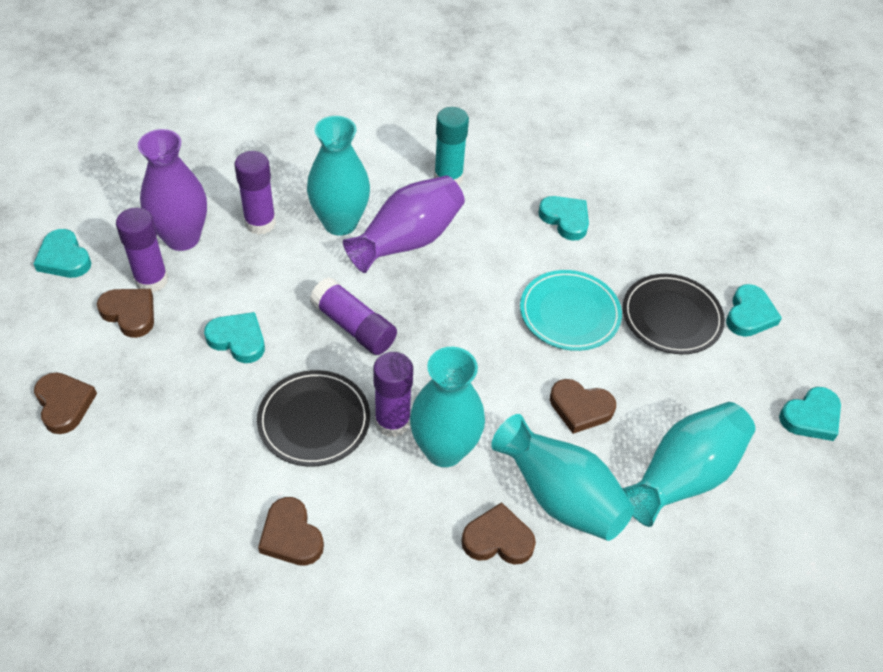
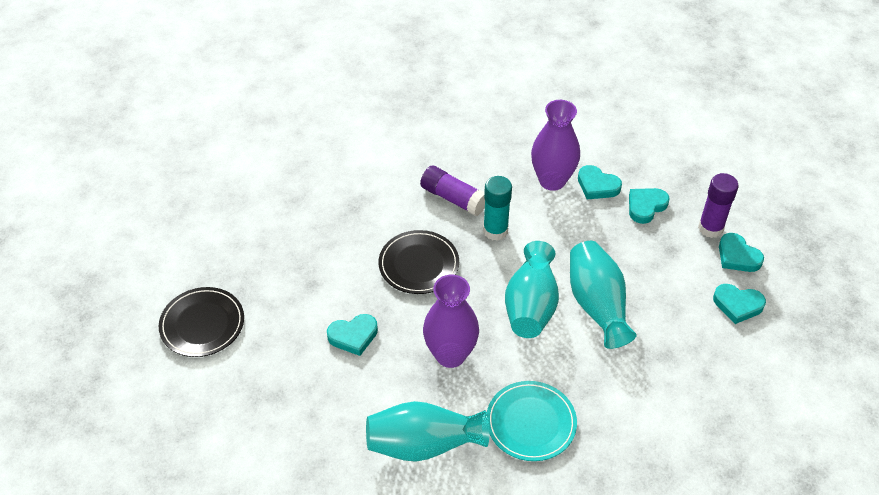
brown heart: 5 -> 0
purple glue stick: 4 -> 2
turquoise vase: 4 -> 3

